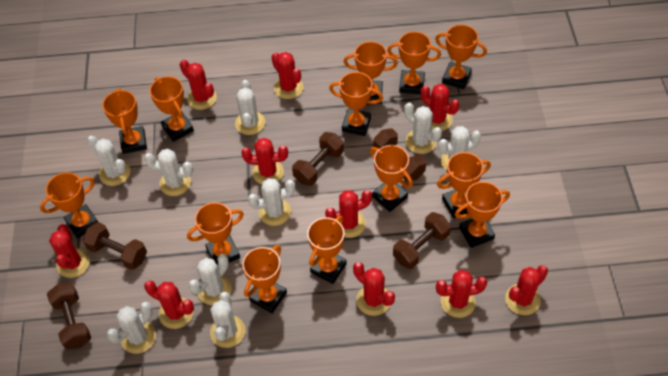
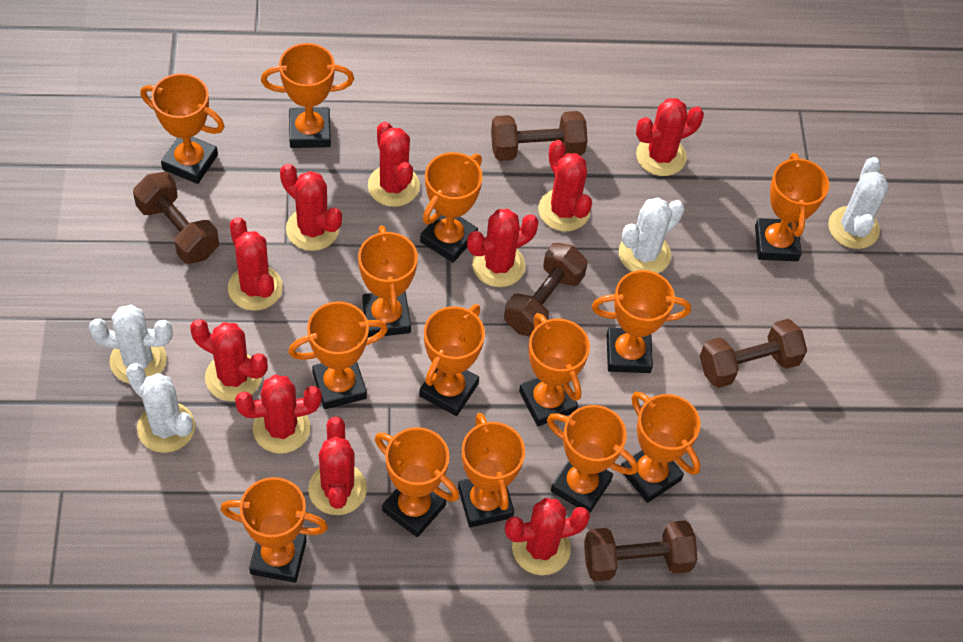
orange trophy: 13 -> 14
white cactus: 9 -> 4

